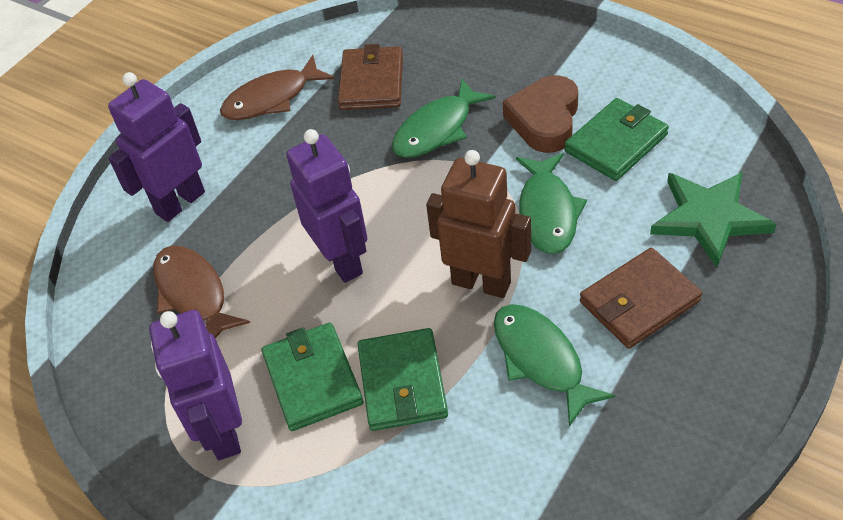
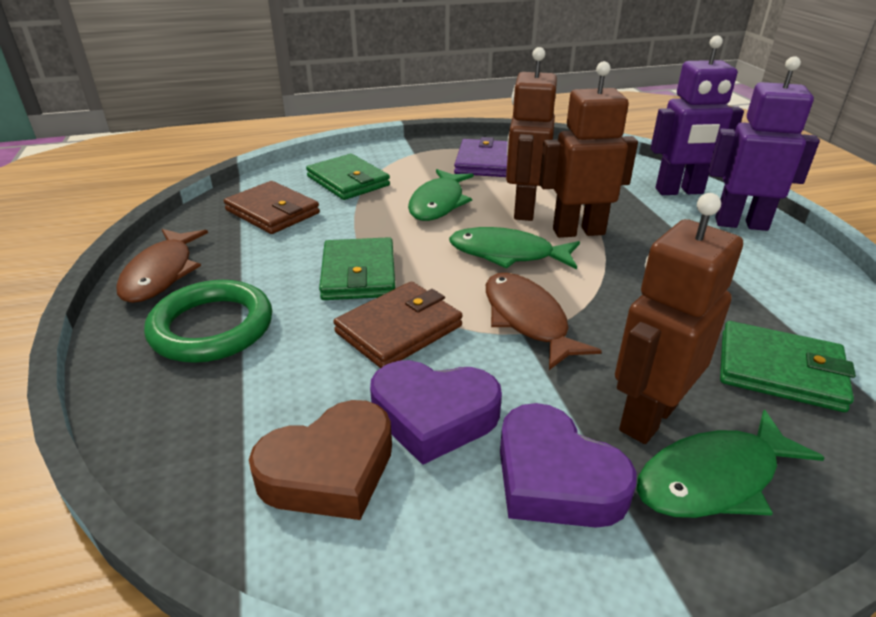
brown robot: 1 -> 3
green ring: 0 -> 1
green star: 1 -> 0
purple heart: 0 -> 2
purple robot: 3 -> 2
purple wallet: 0 -> 1

